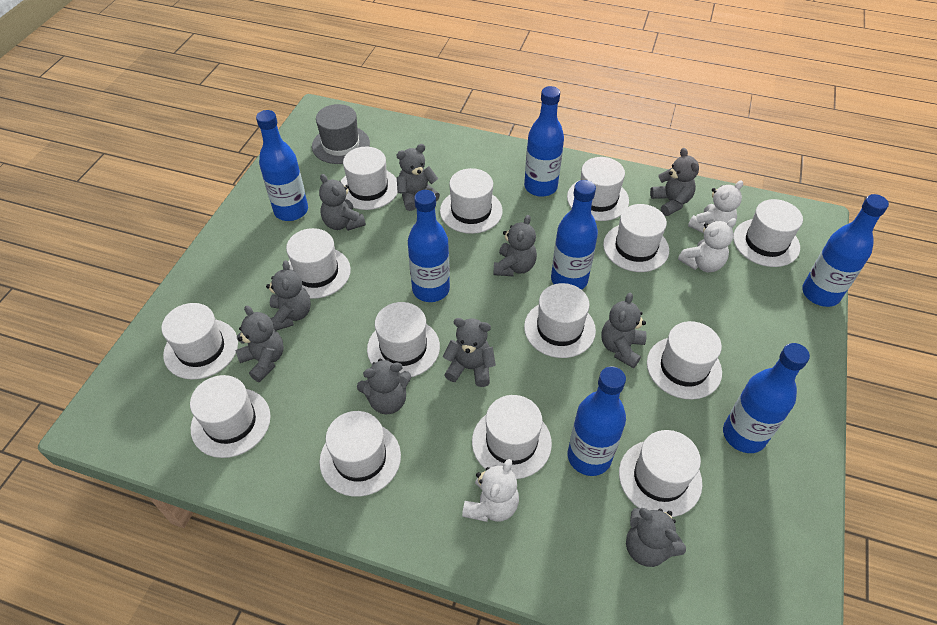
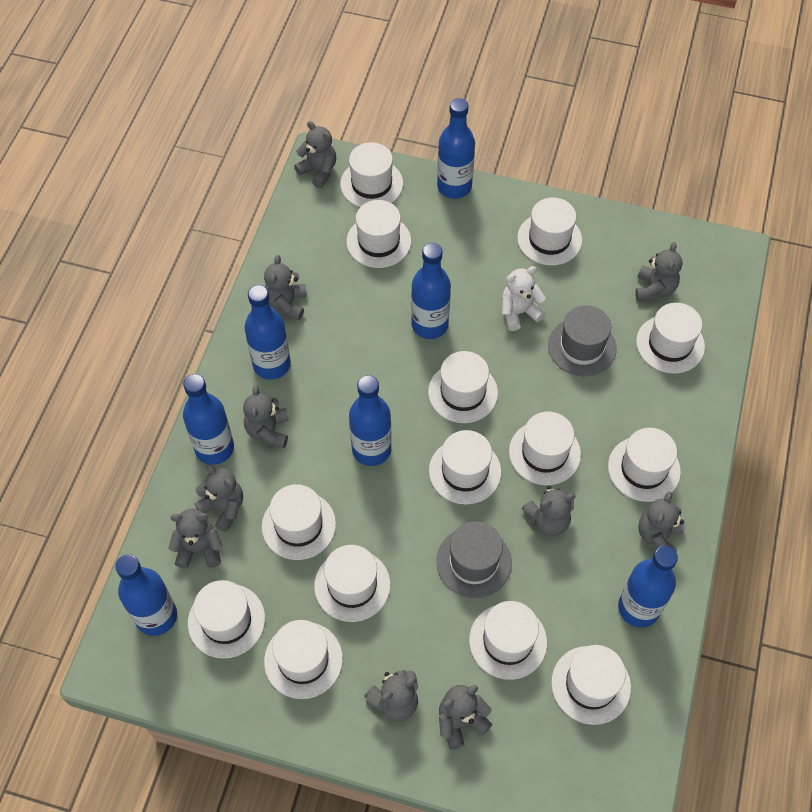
grey hat: 1 -> 2
white teddy bear: 3 -> 1

